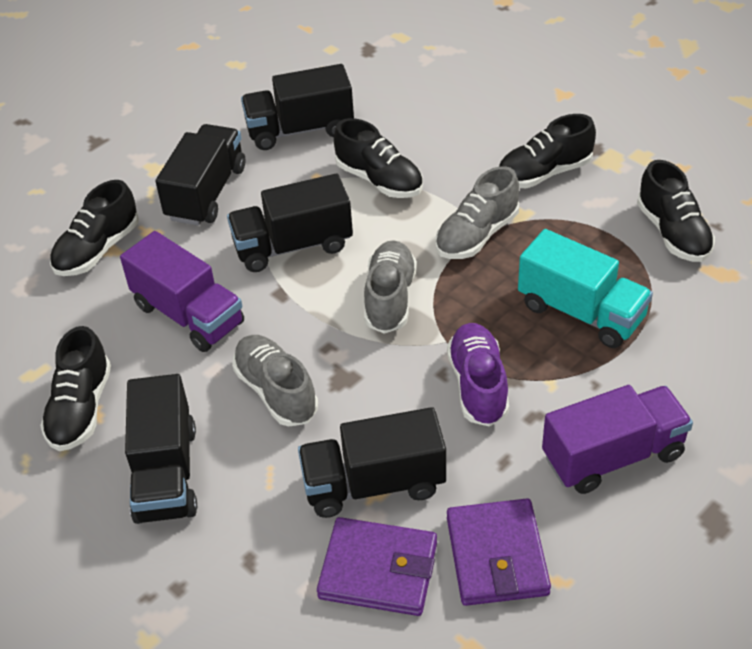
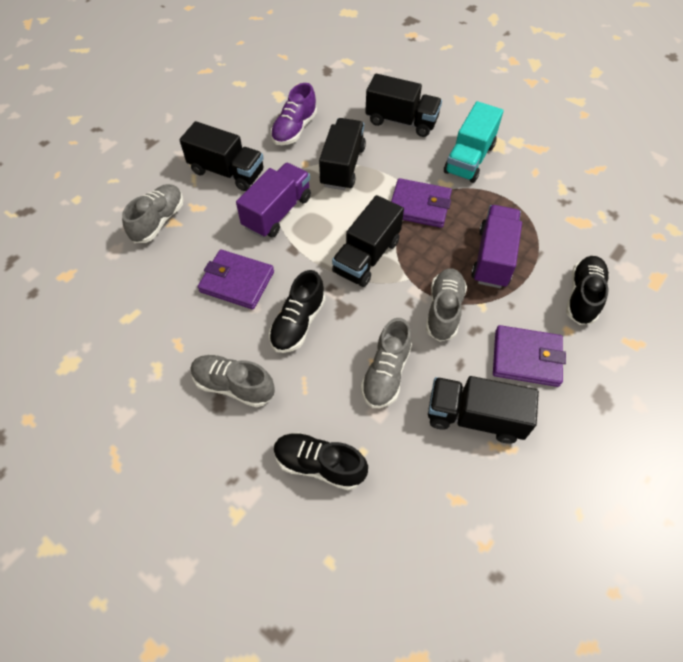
black shoe: 5 -> 3
grey shoe: 3 -> 4
purple wallet: 2 -> 3

